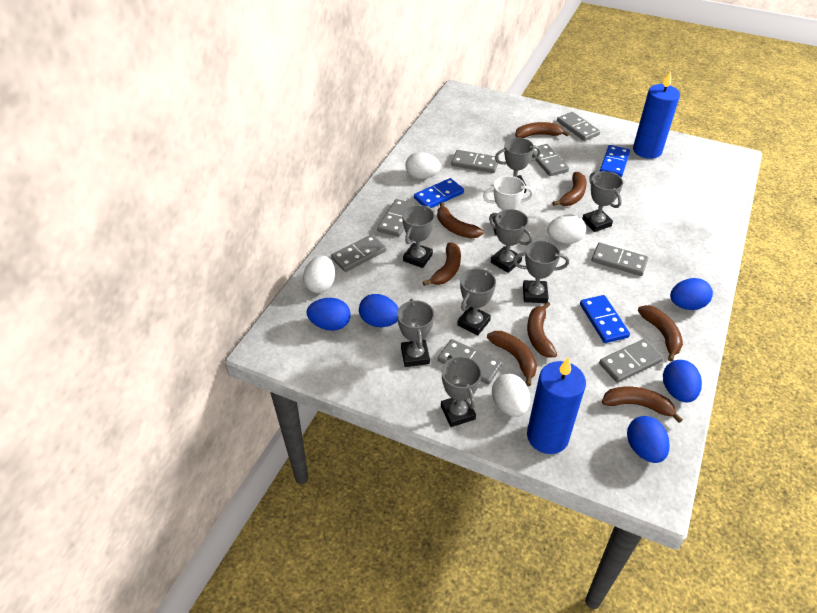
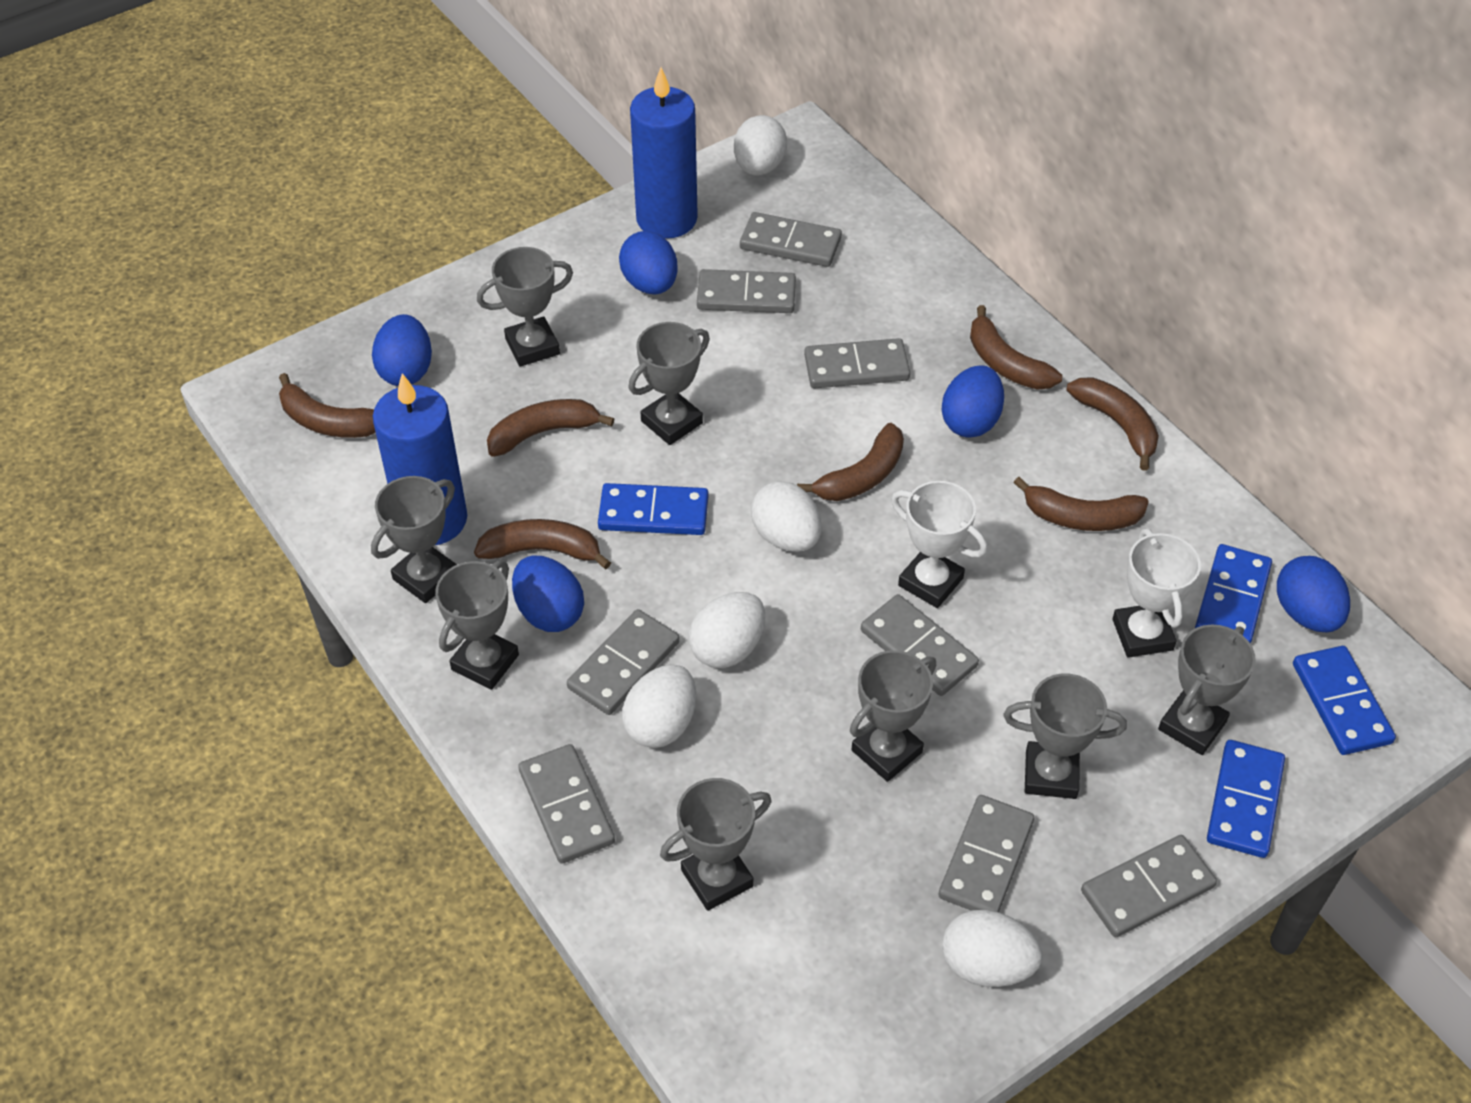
blue domino: 3 -> 4
brown banana: 8 -> 7
white egg: 4 -> 5
white trophy: 1 -> 2

